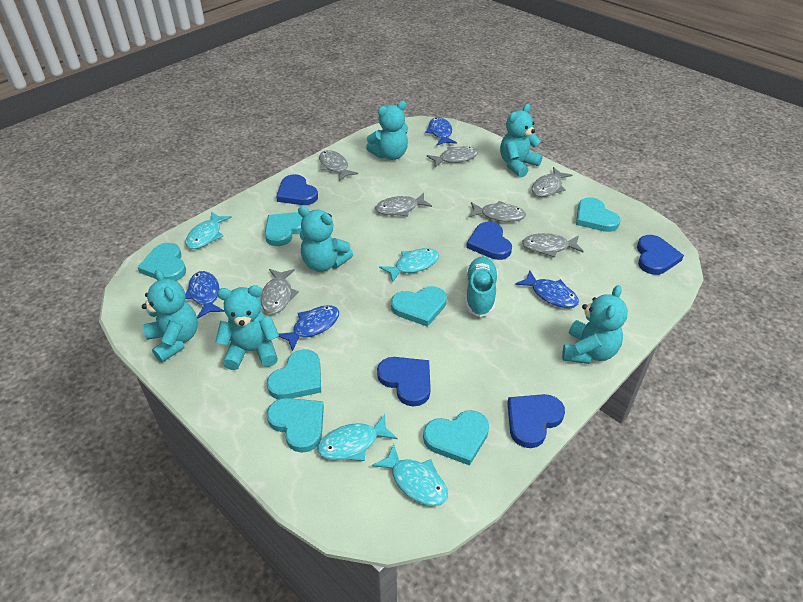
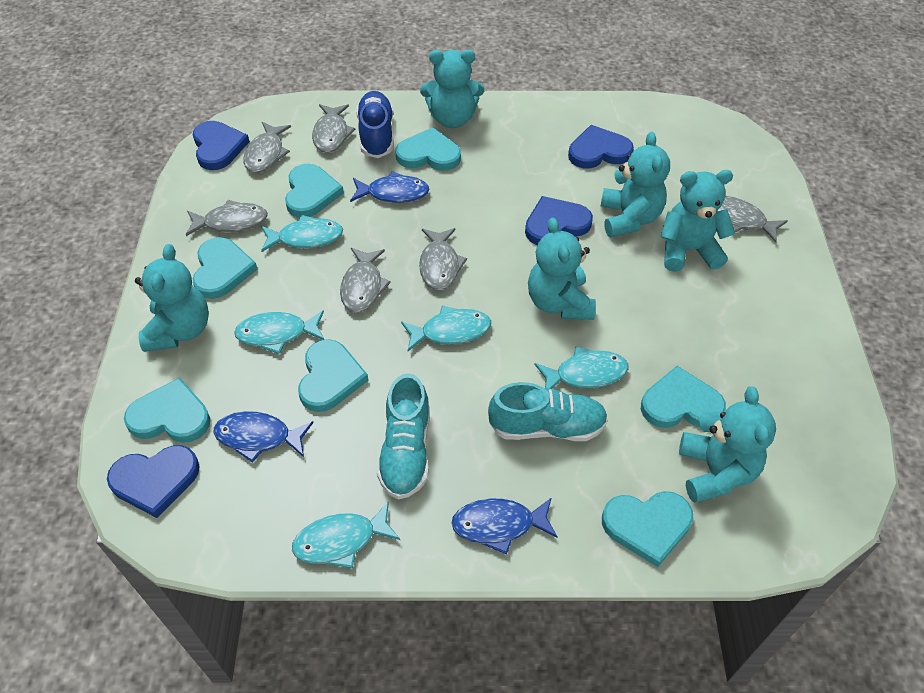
blue fish: 4 -> 3
blue heart: 5 -> 4
blue shoe: 0 -> 1
grey fish: 7 -> 6
turquoise fish: 4 -> 5
turquoise shoe: 1 -> 2

